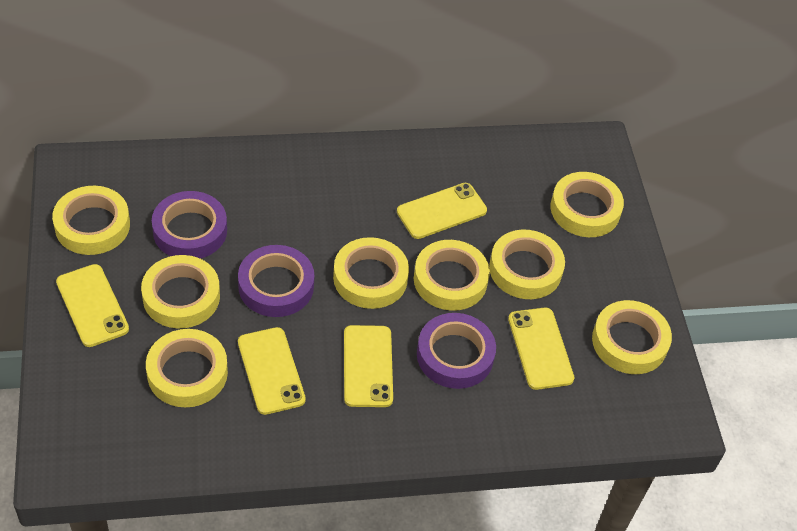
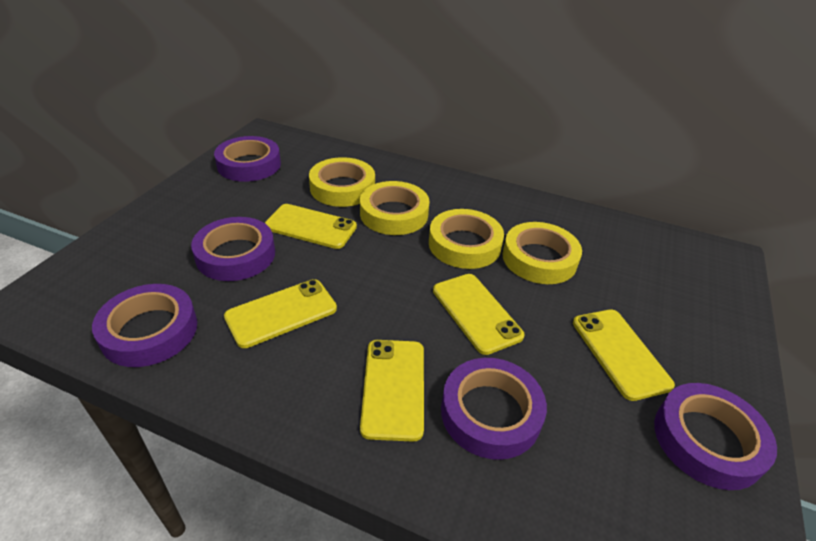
purple tape: 3 -> 5
yellow tape: 8 -> 4

